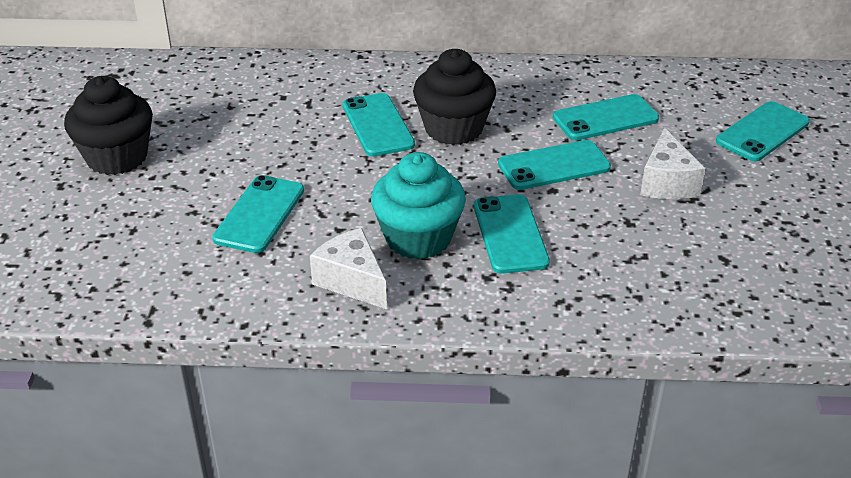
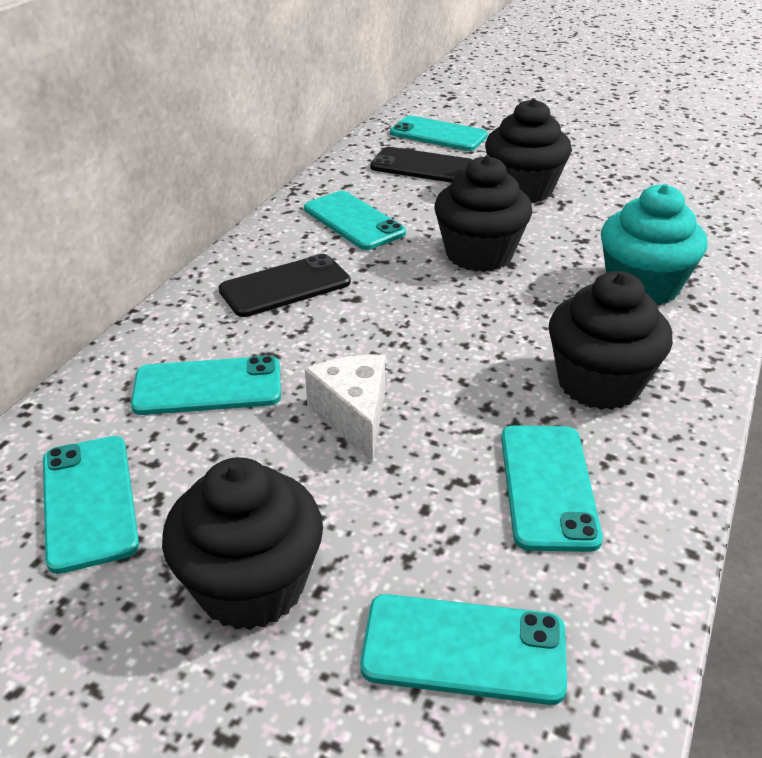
black cupcake: 2 -> 4
black phone: 0 -> 2
white cheese: 2 -> 1

